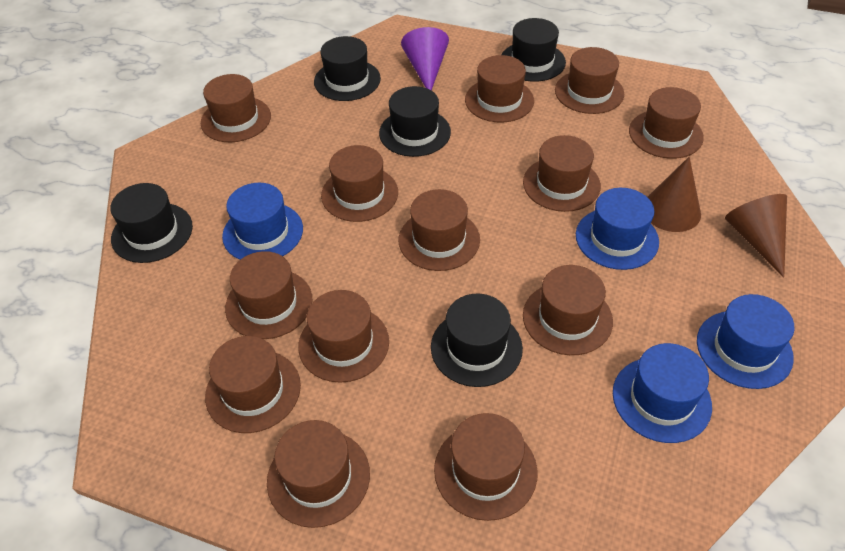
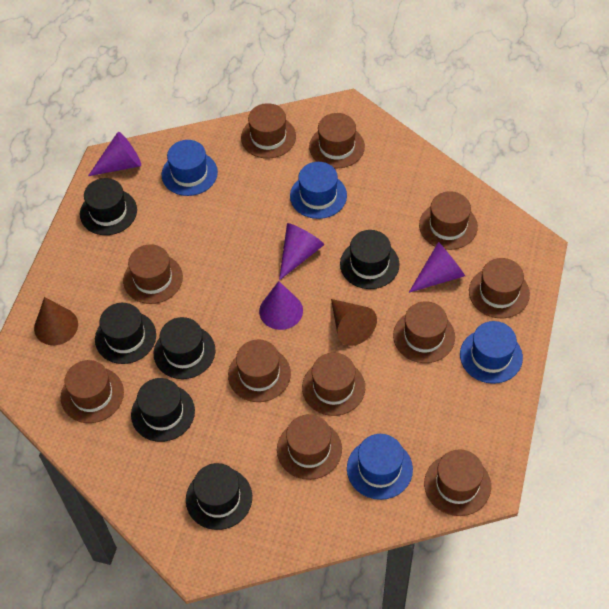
black hat: 5 -> 6
brown hat: 13 -> 11
purple cone: 1 -> 4

